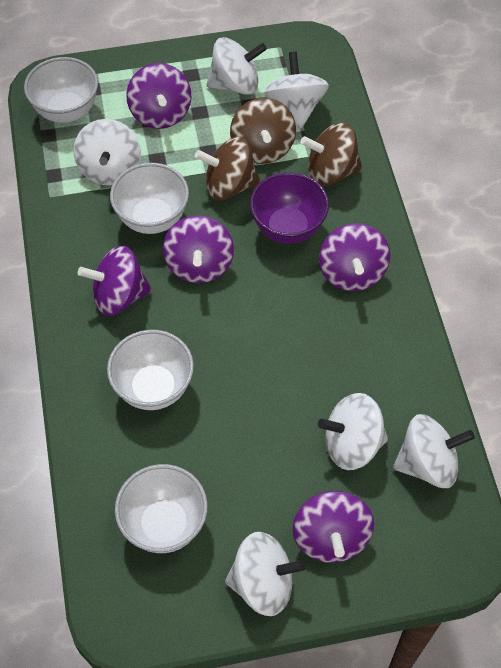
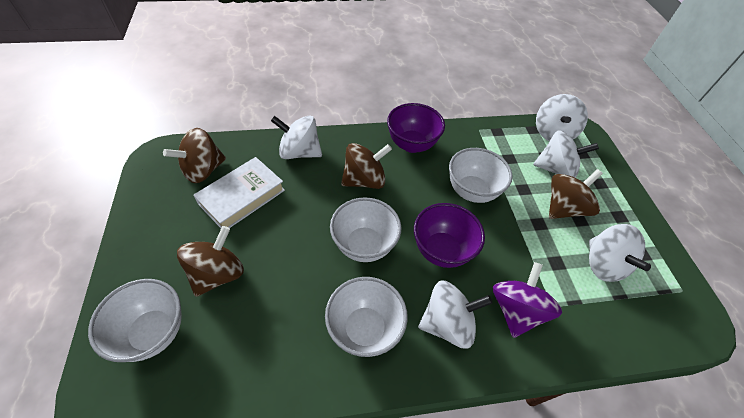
brown spinning top: 3 -> 4
purple bowl: 1 -> 2
purple spinning top: 5 -> 1
white book: 0 -> 1
white spinning top: 6 -> 5

